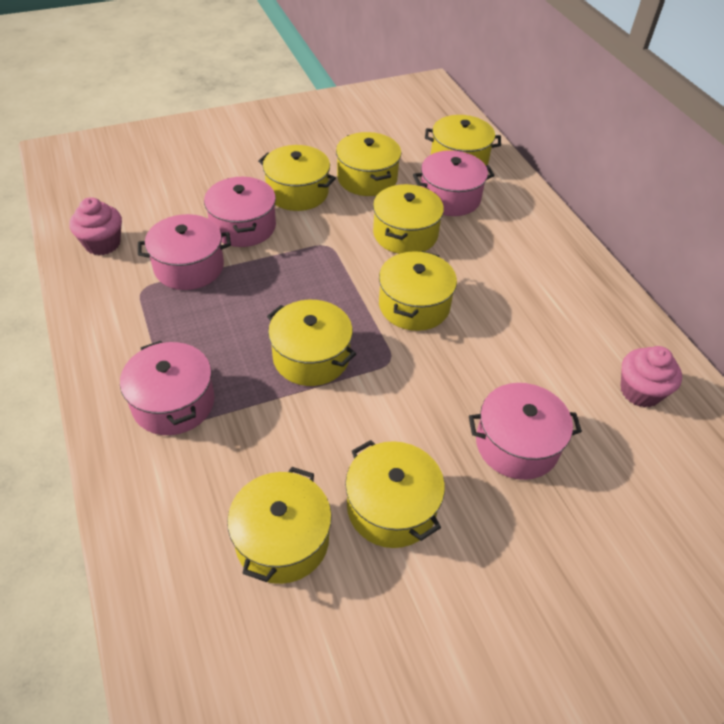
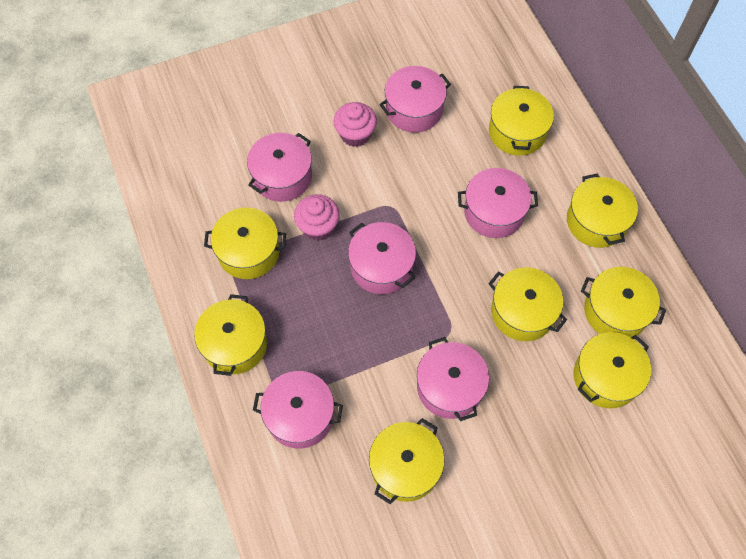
pink pot: 5 -> 6

